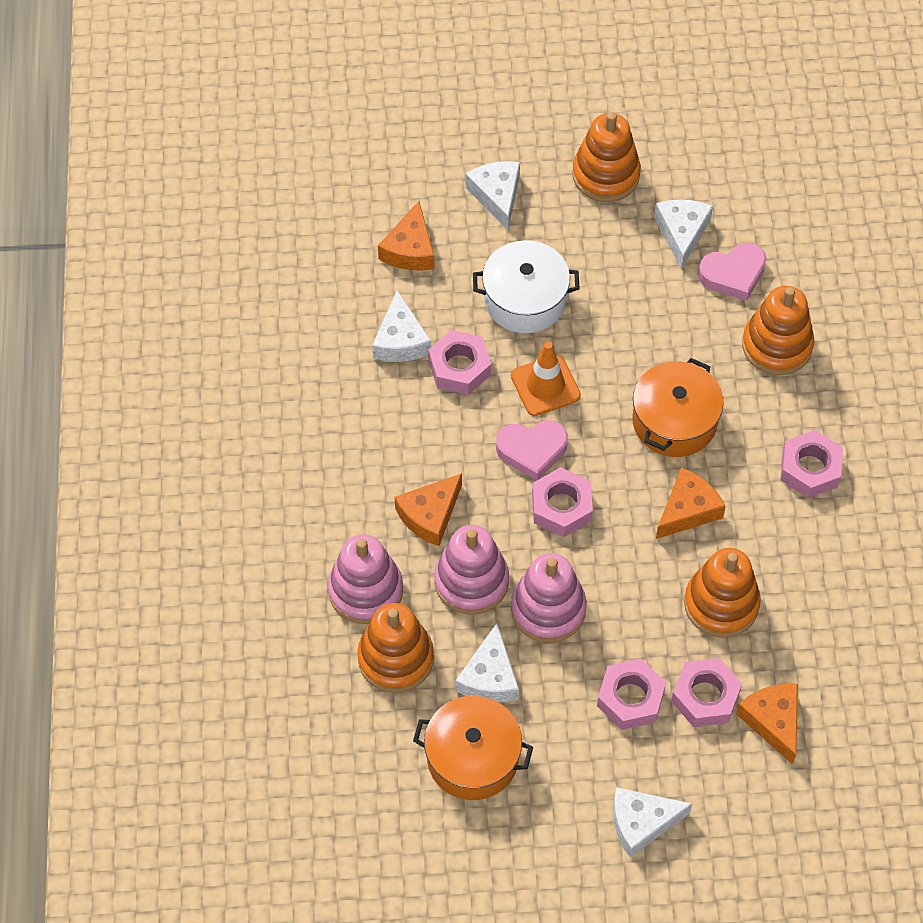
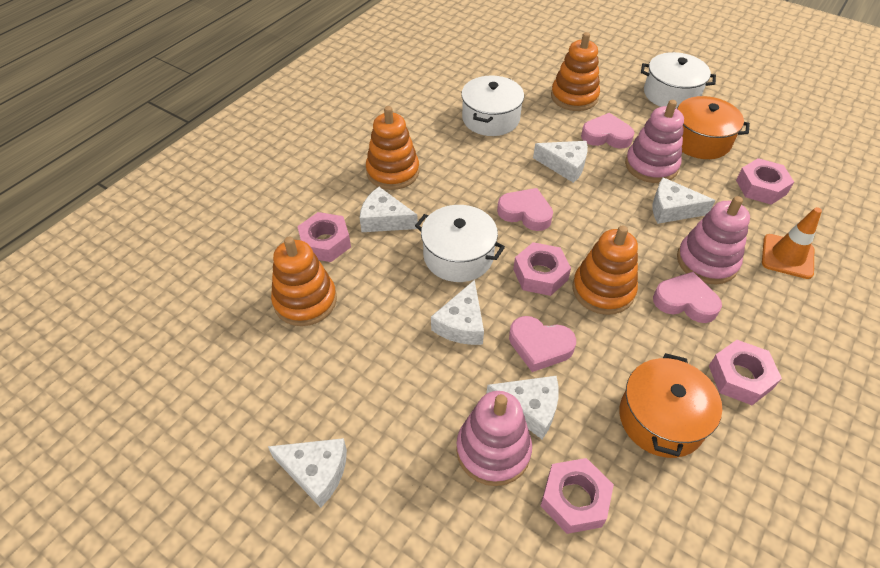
orange cheese: 4 -> 0
pink heart: 2 -> 4
white cheese: 5 -> 6
white pot: 1 -> 3

